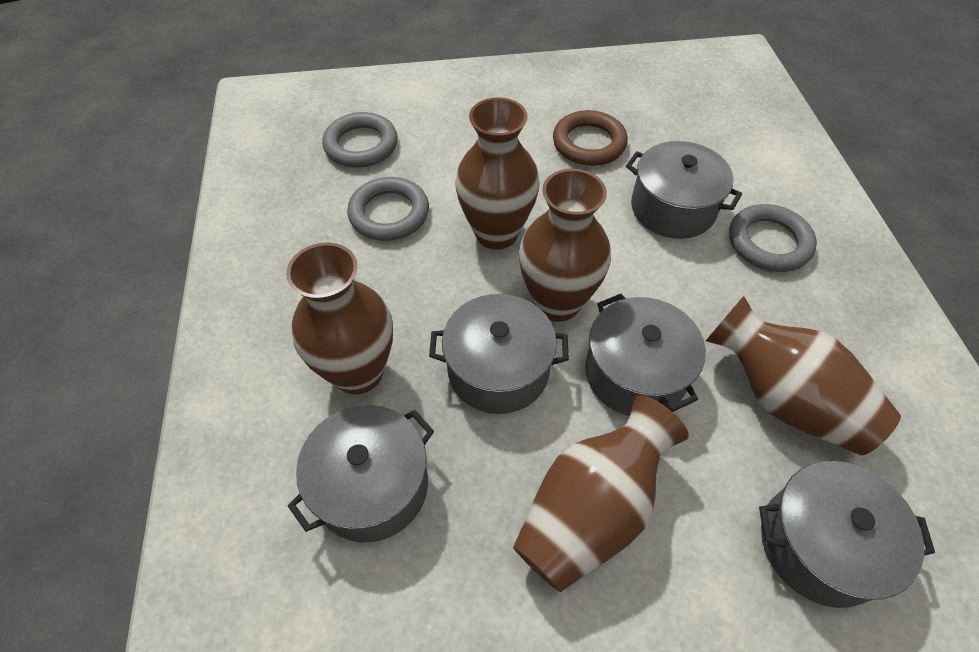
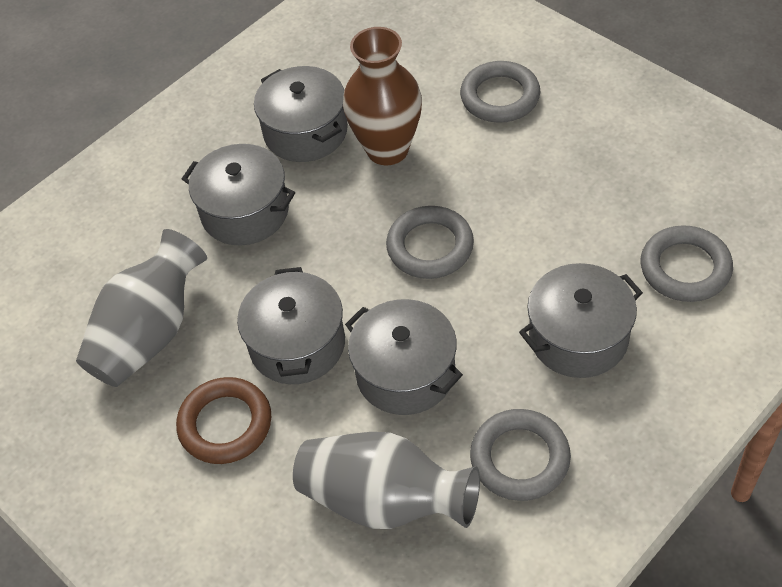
brown vase: 5 -> 1
grey ring: 3 -> 4
grey vase: 0 -> 2

